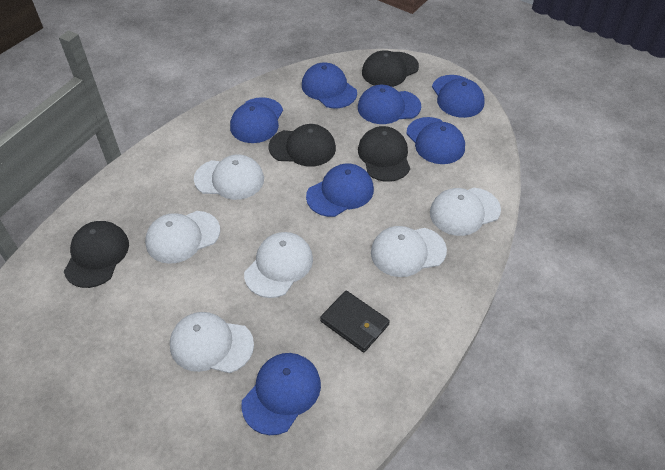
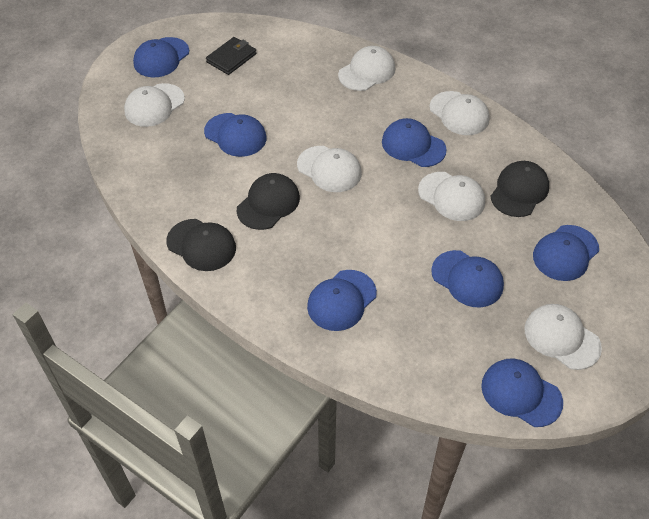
black cap: 4 -> 3

